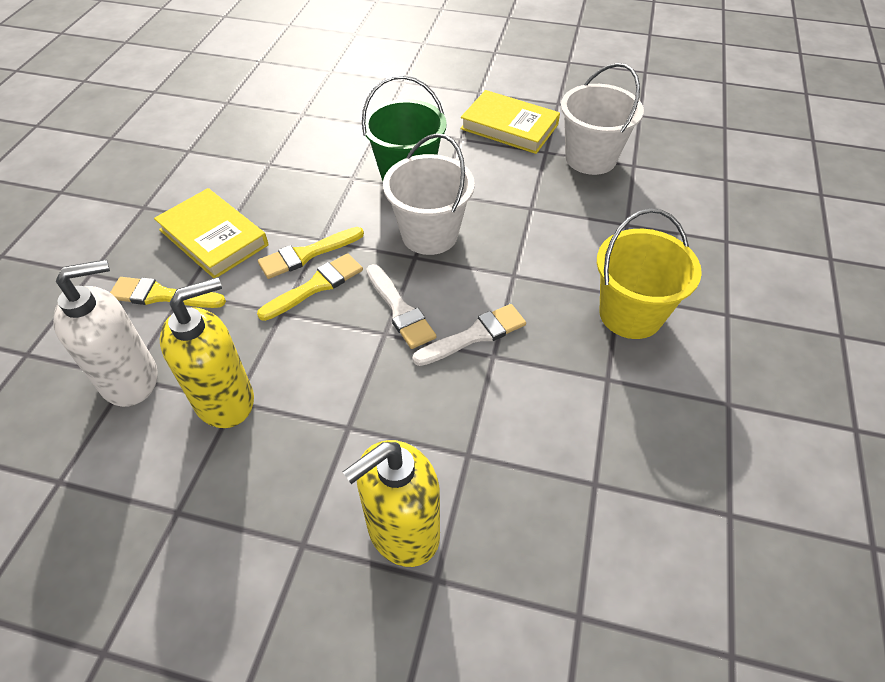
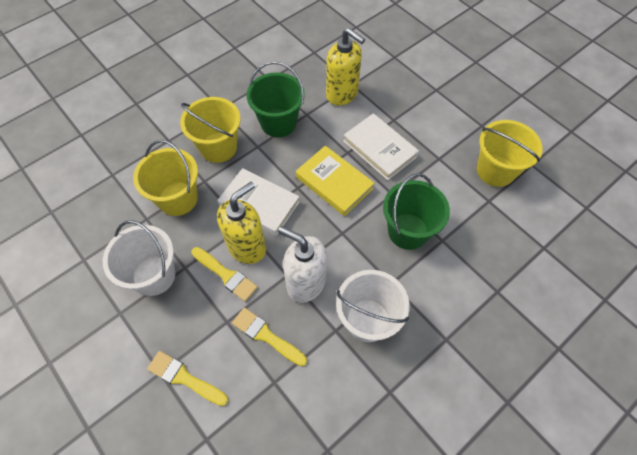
green bucket: 1 -> 2
white book: 0 -> 2
white brush: 2 -> 0
yellow book: 2 -> 1
yellow bucket: 1 -> 3

